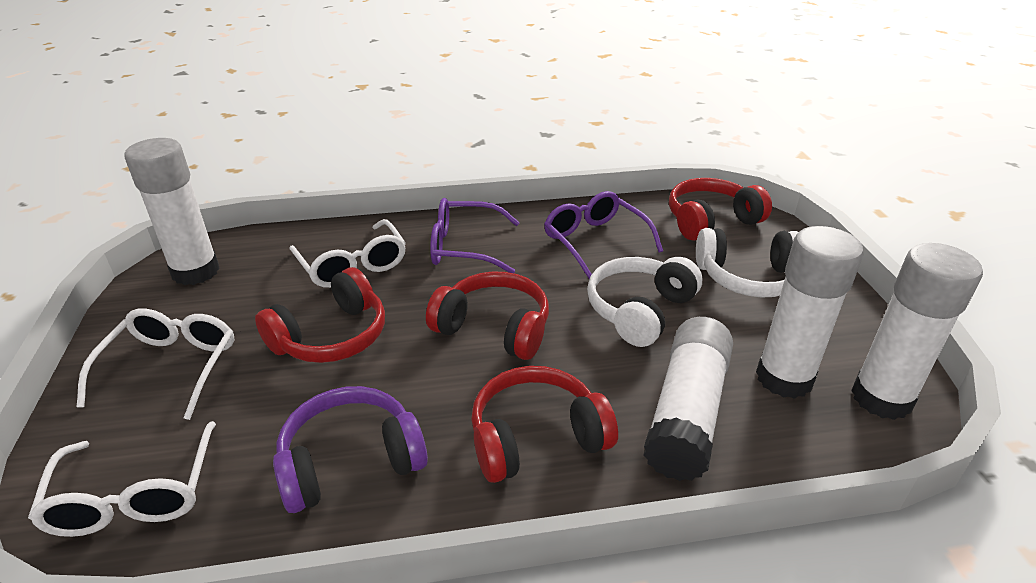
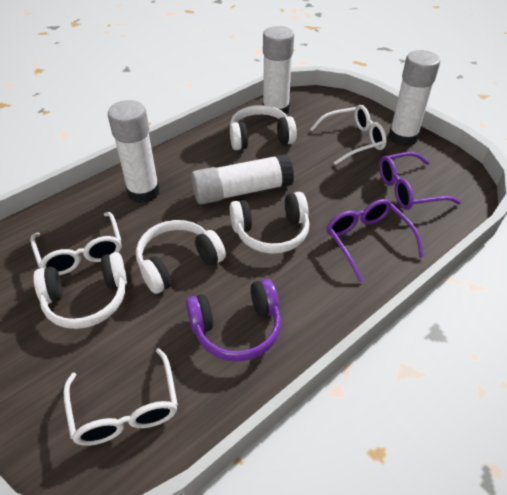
red headphones: 4 -> 0
white headphones: 2 -> 4

